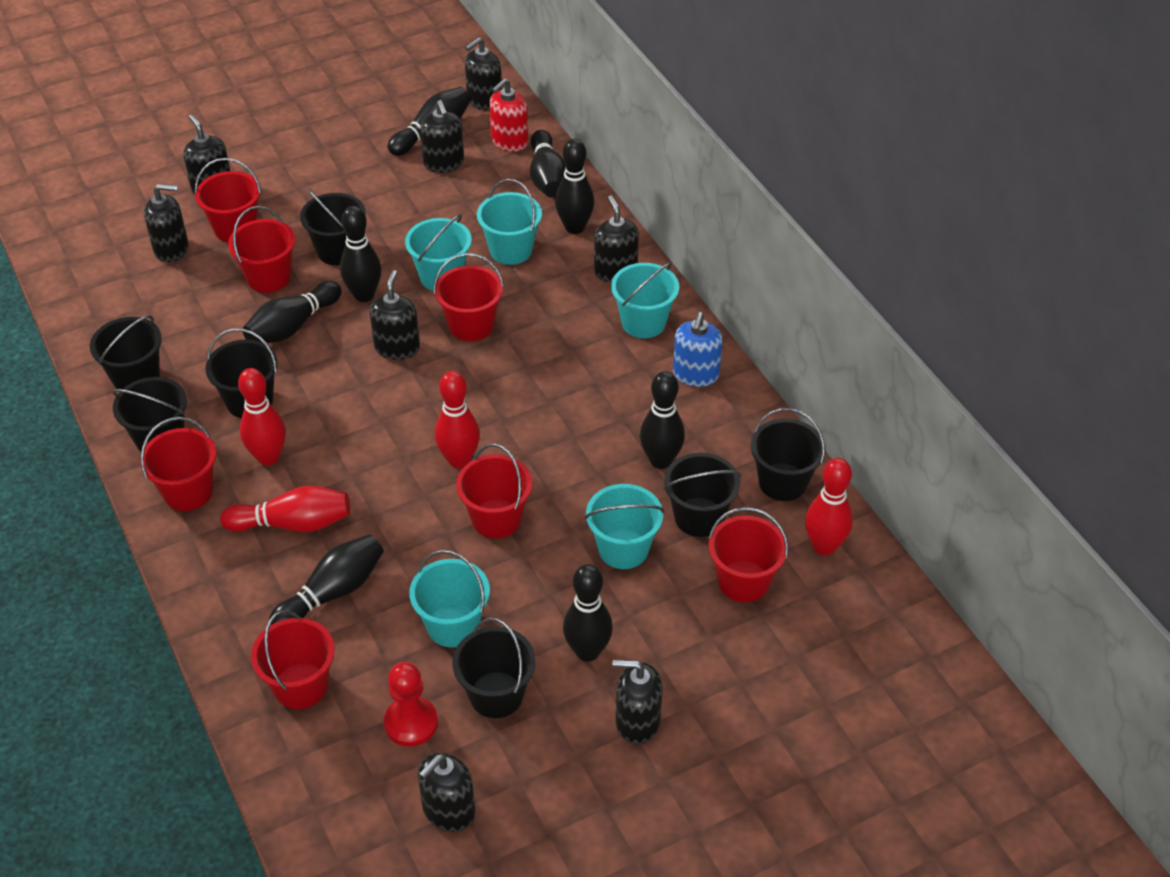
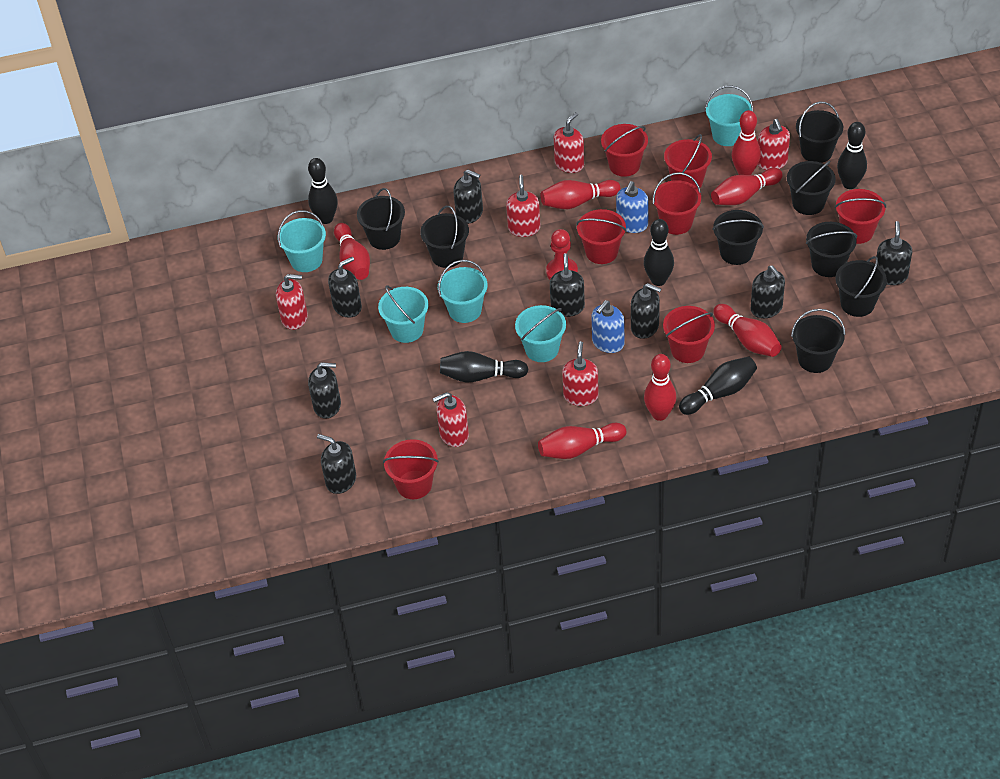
black bowling pin: 8 -> 5
black bucket: 7 -> 8
blue soap dispenser: 1 -> 2
red bowling pin: 4 -> 7
red soap dispenser: 1 -> 6

